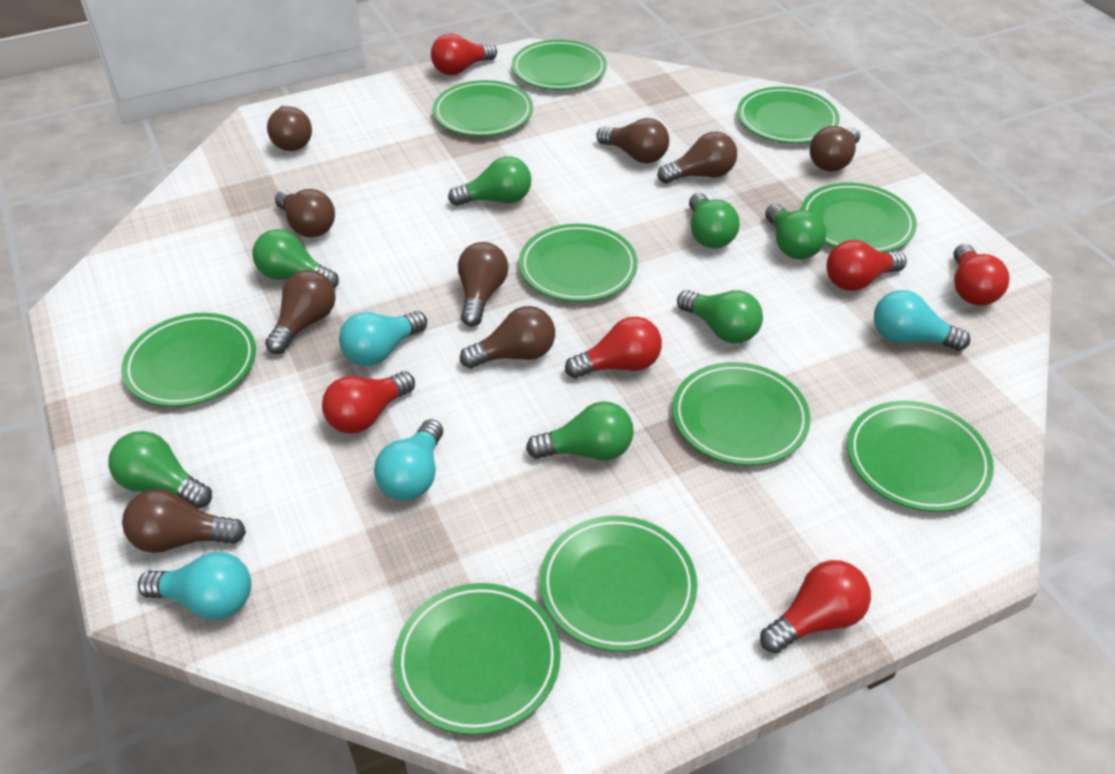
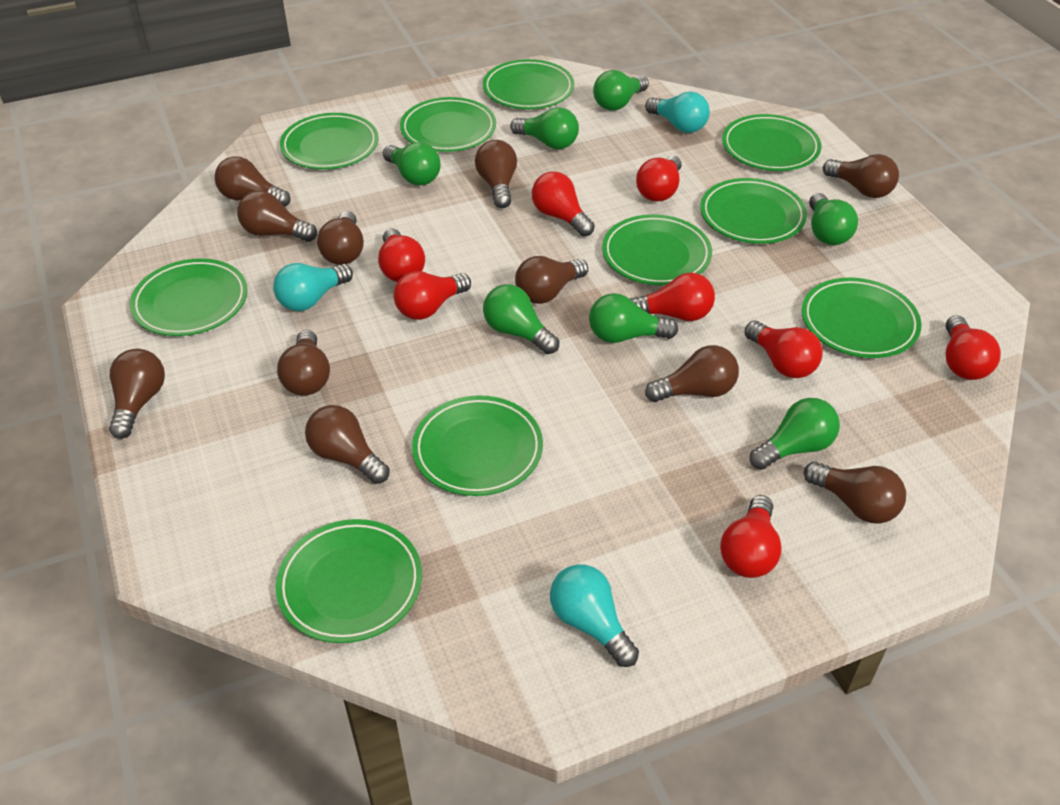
brown light bulb: 9 -> 11
red light bulb: 6 -> 8
turquoise light bulb: 4 -> 3

